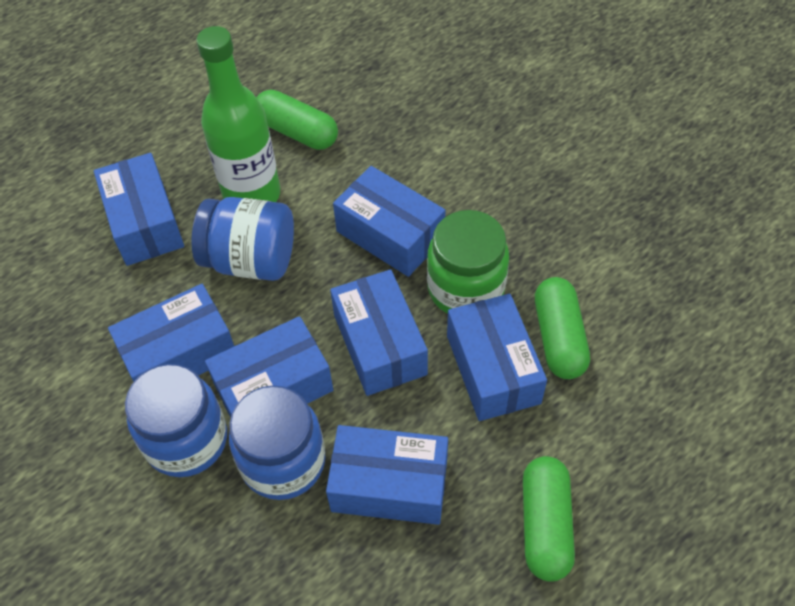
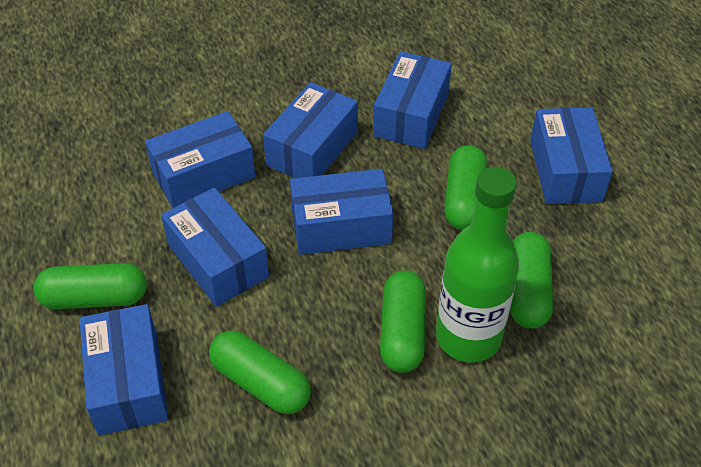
blue jar: 3 -> 0
green capsule: 3 -> 5
green jar: 1 -> 0

